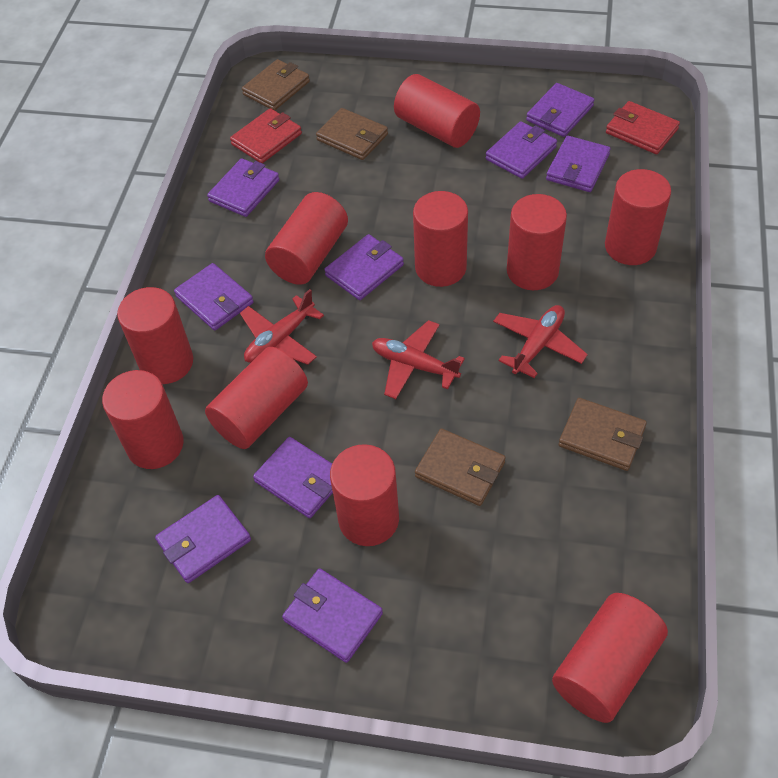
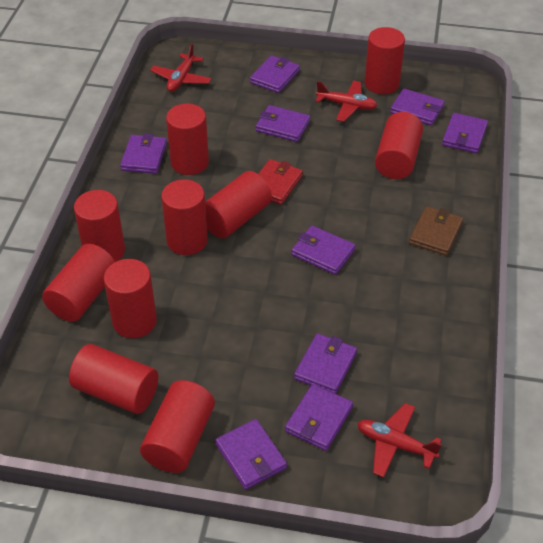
brown wallet: 4 -> 1
red wallet: 2 -> 1

